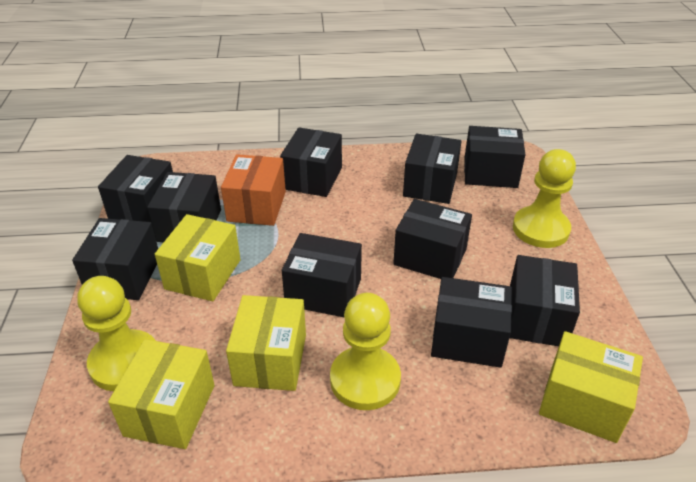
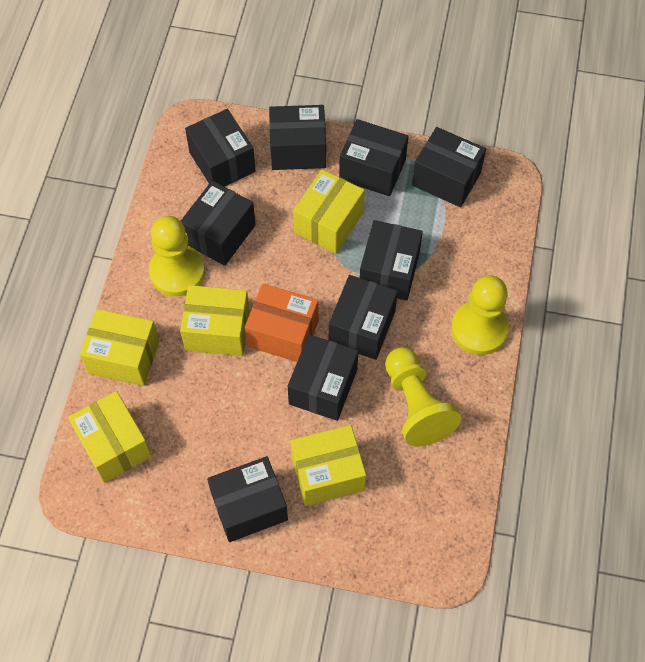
black box: 10 -> 9
yellow box: 4 -> 5

